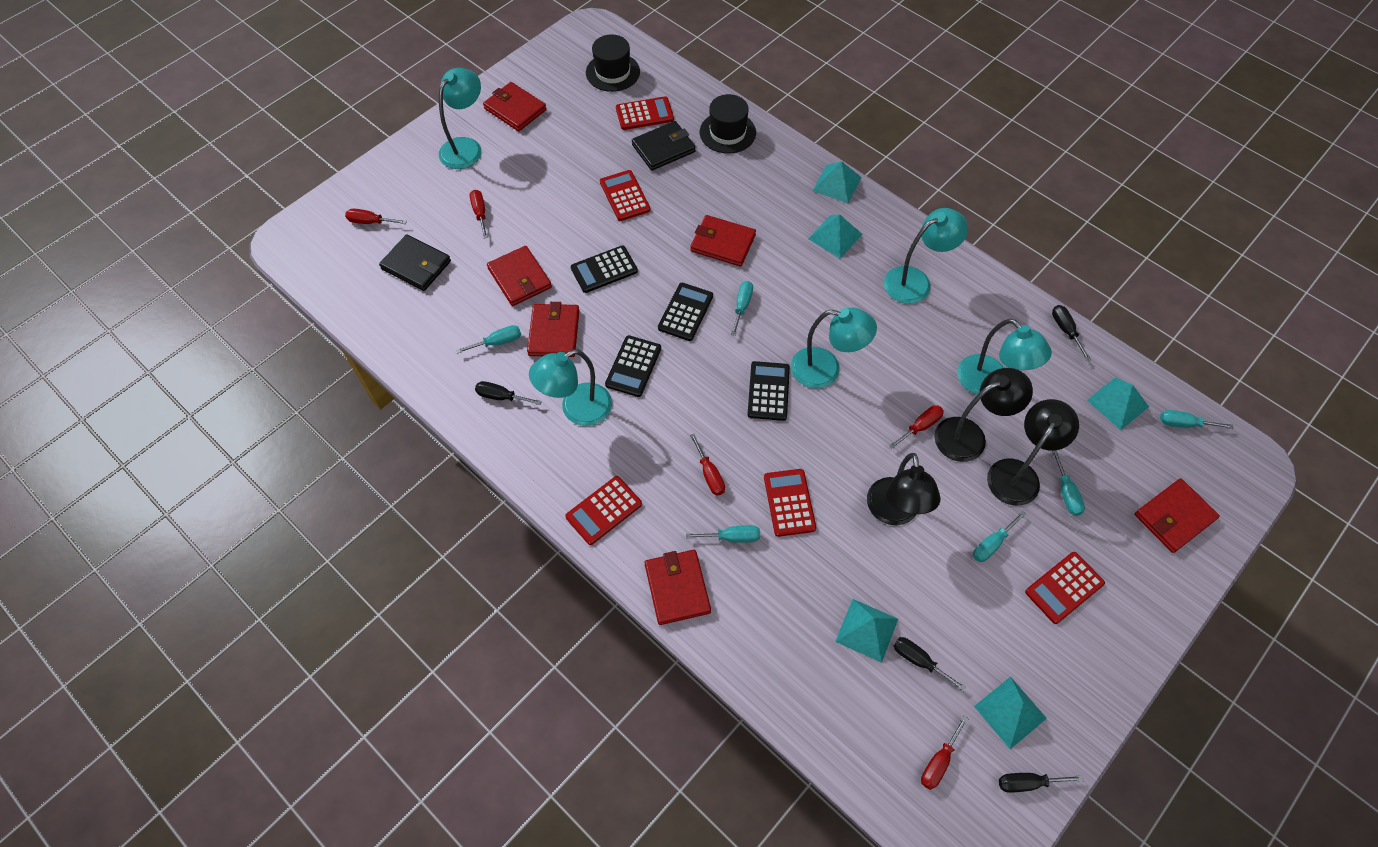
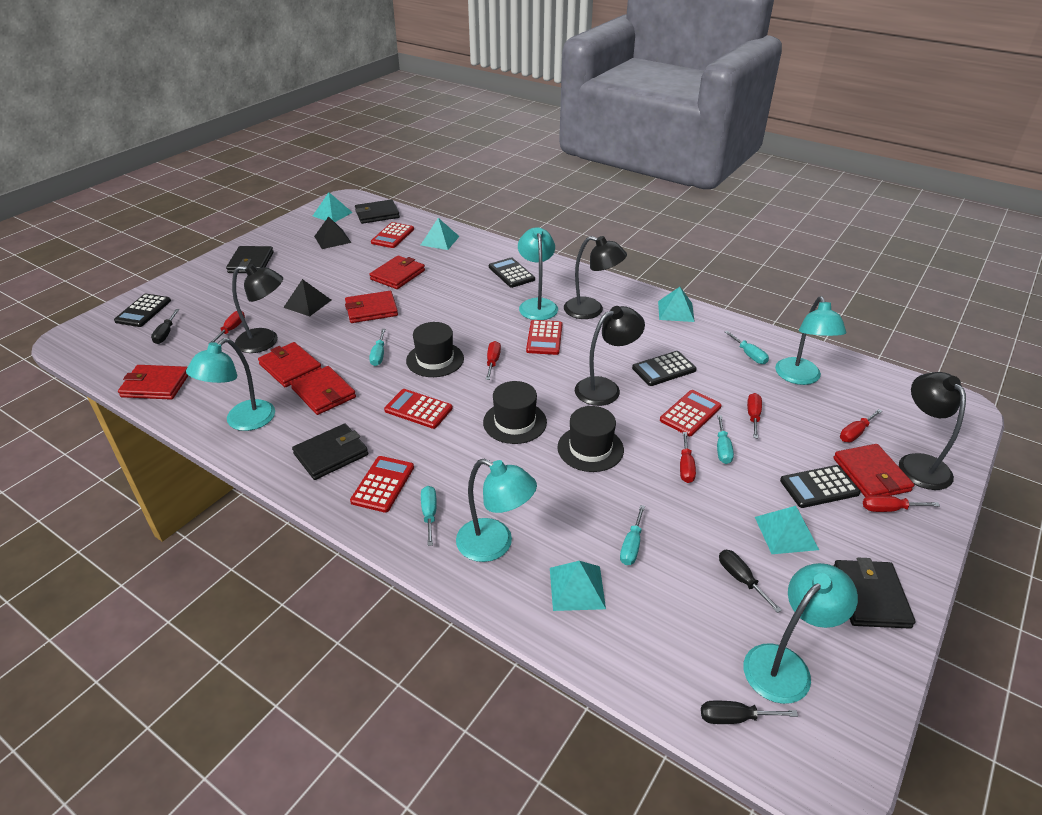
black hat: 2 -> 3
black lamp: 3 -> 4
black pyramid: 0 -> 2
black screwdriver: 4 -> 3
black wallet: 2 -> 4
red screwdriver: 5 -> 6
turquoise screwdriver: 6 -> 5

